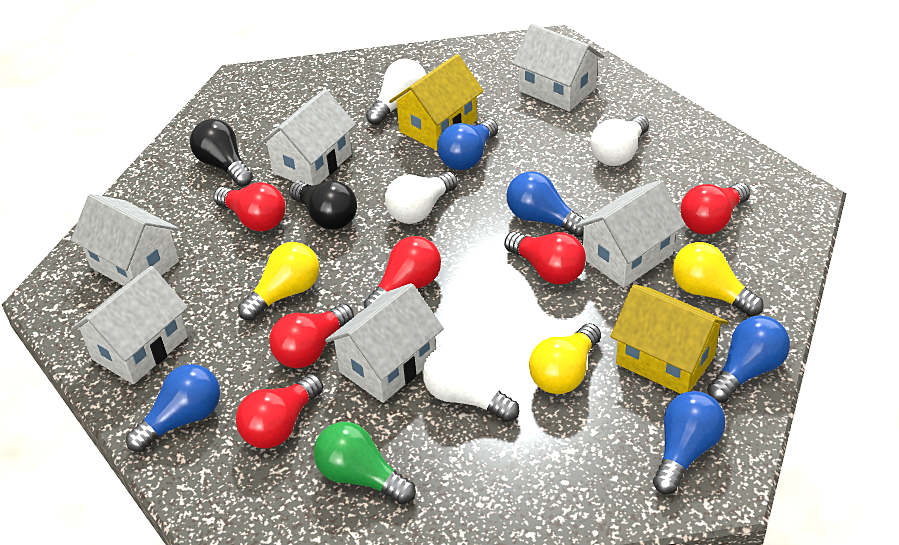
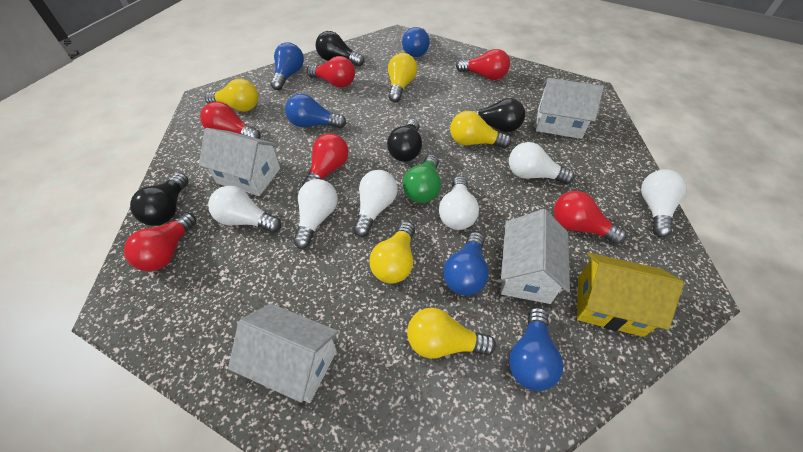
black light bulb: 2 -> 4
white house: 6 -> 4
white light bulb: 4 -> 6
yellow house: 2 -> 1
yellow light bulb: 3 -> 5

